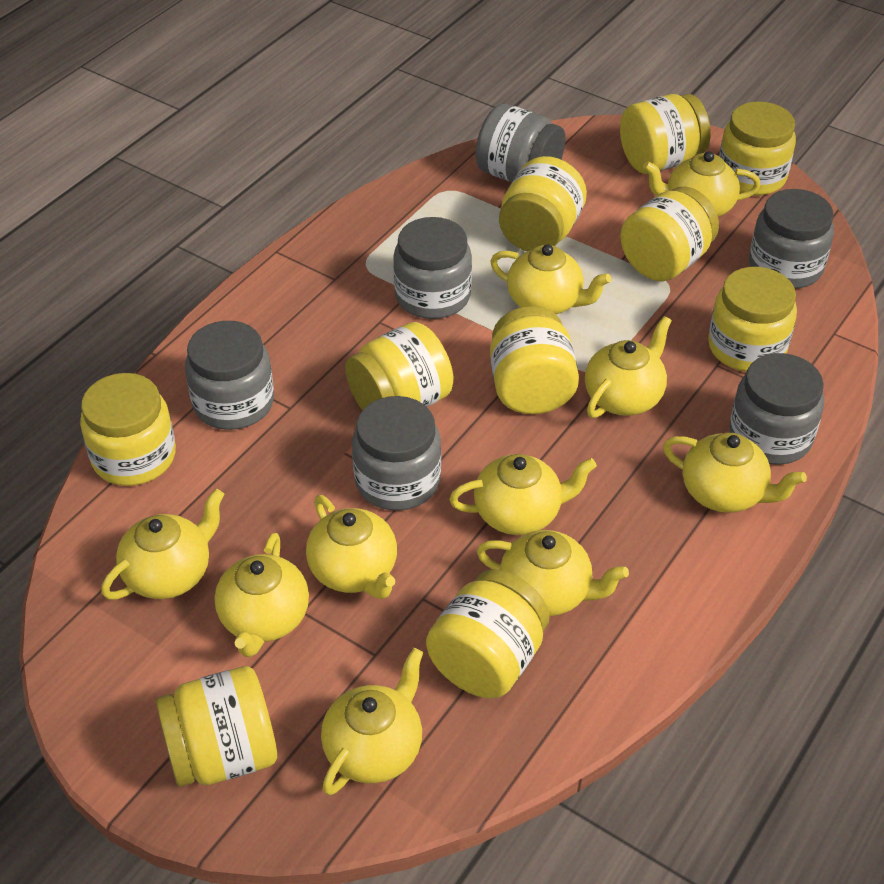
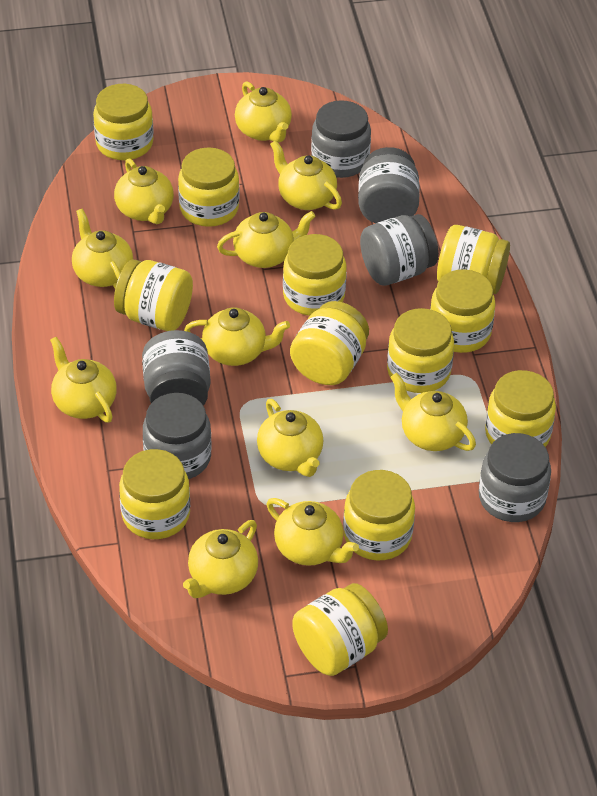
yellow jar: 10 -> 12
yellow teapot: 10 -> 11

